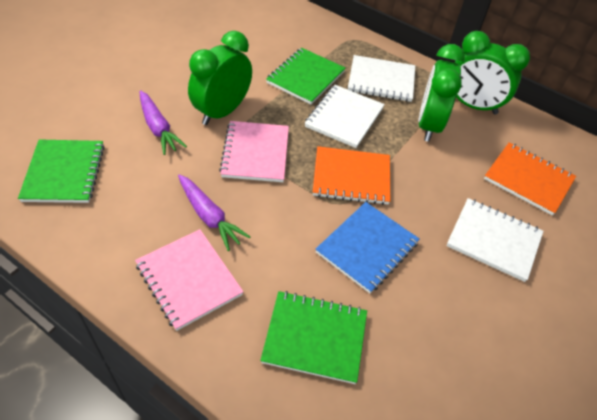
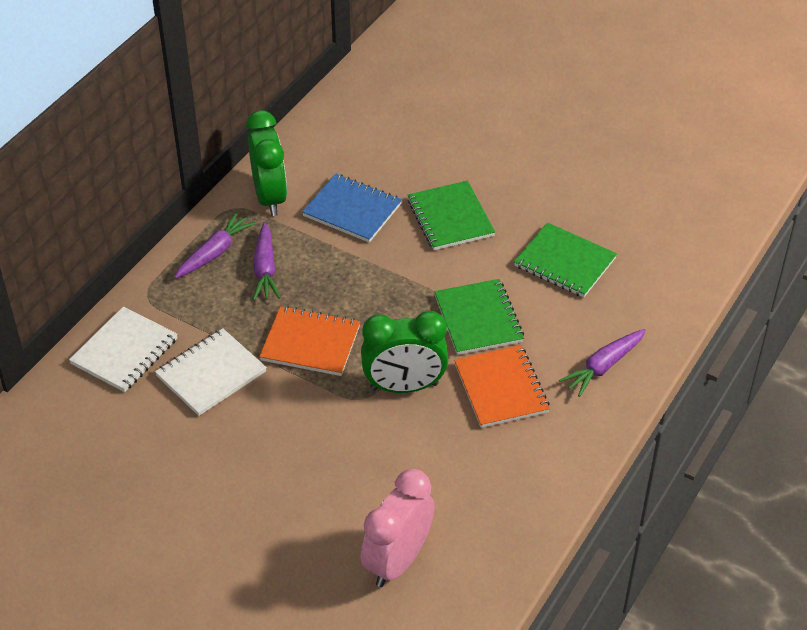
green clock: 3 -> 2
pink clock: 0 -> 1
pink notebook: 2 -> 0
purple carrot: 2 -> 3
white notebook: 3 -> 2

